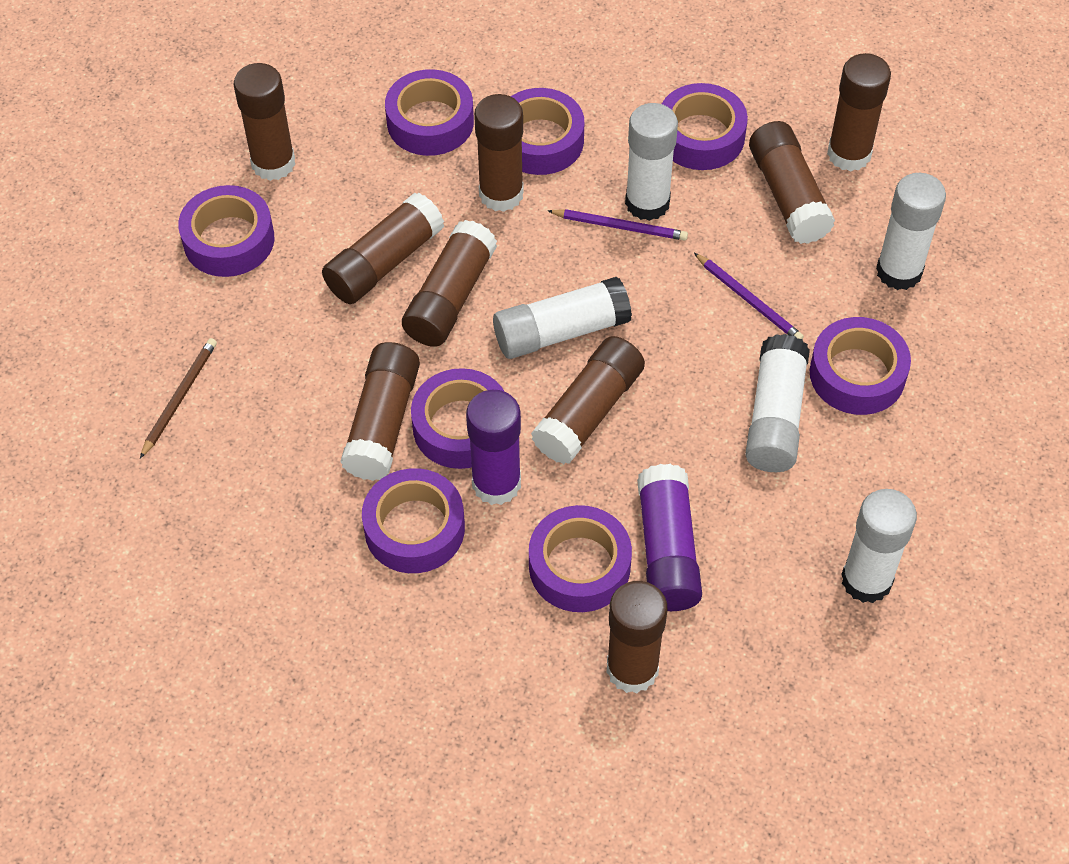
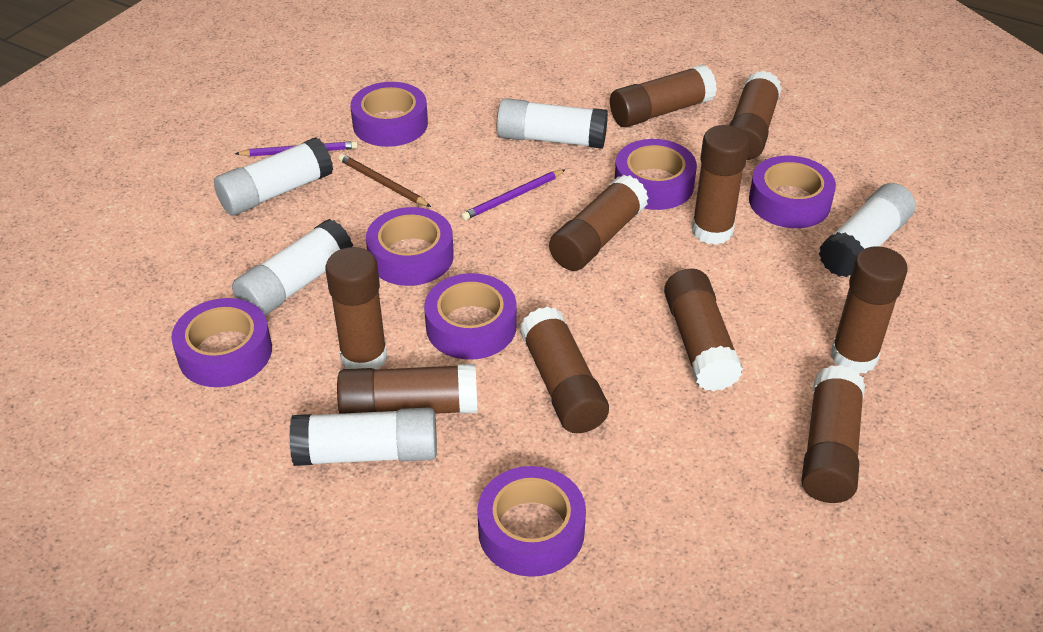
brown glue stick: 9 -> 10
purple glue stick: 2 -> 0
purple tape: 8 -> 7

